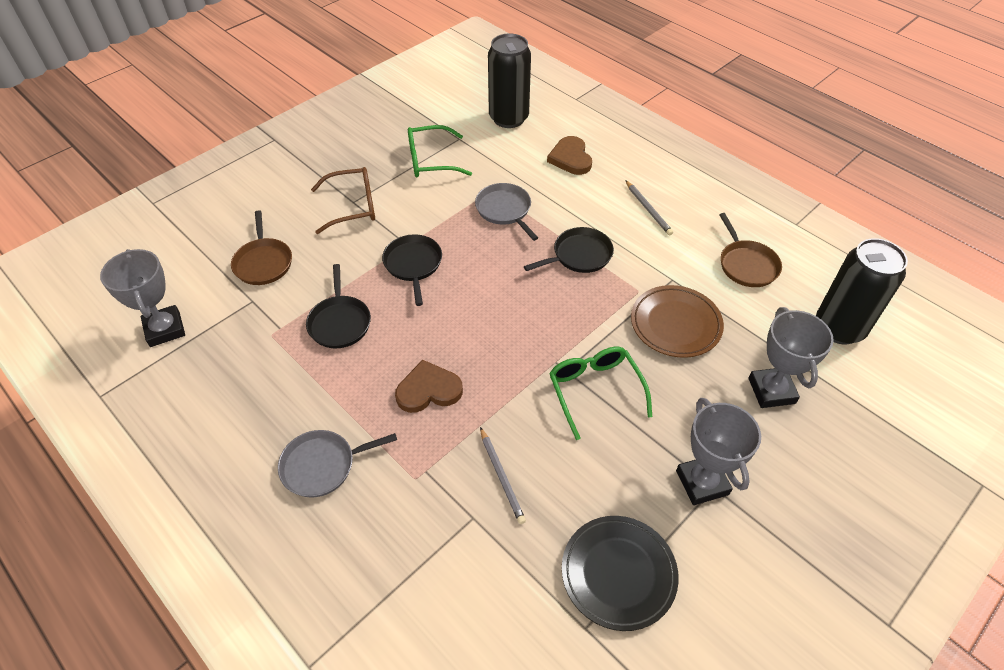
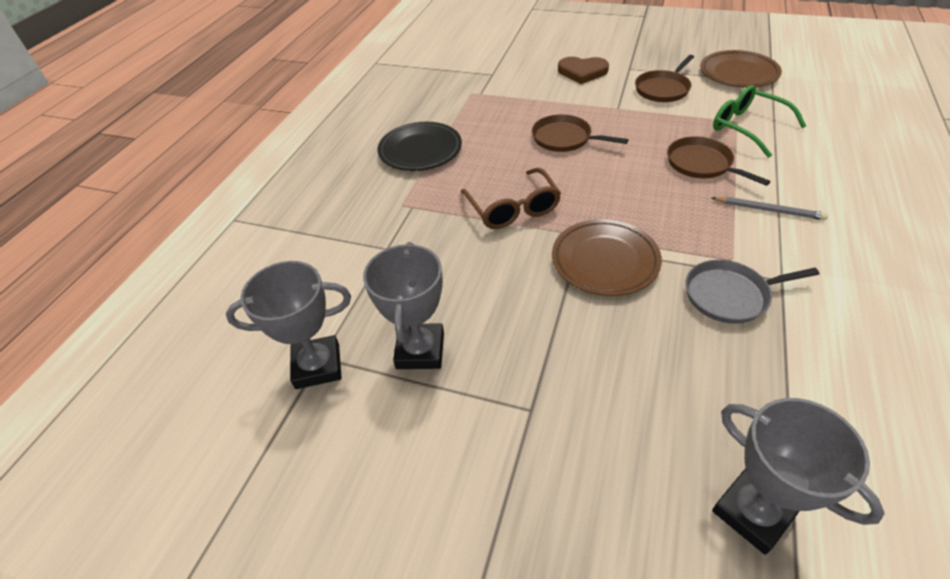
black can: 2 -> 0
black pan: 3 -> 0
brown heart: 2 -> 1
brown pan: 2 -> 3
brown plate: 1 -> 2
green glasses: 2 -> 1
grey pan: 2 -> 1
grey pencil: 2 -> 1

